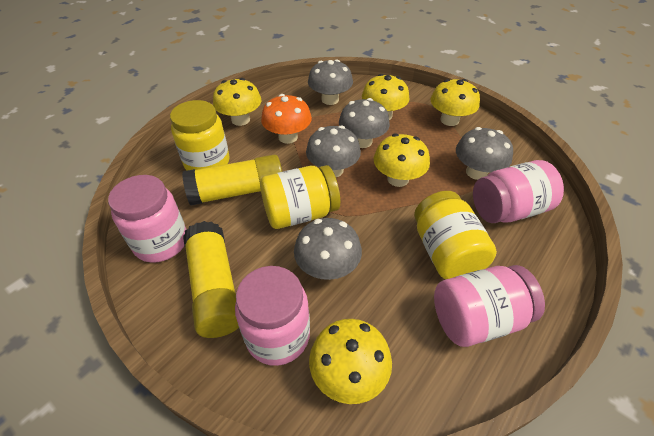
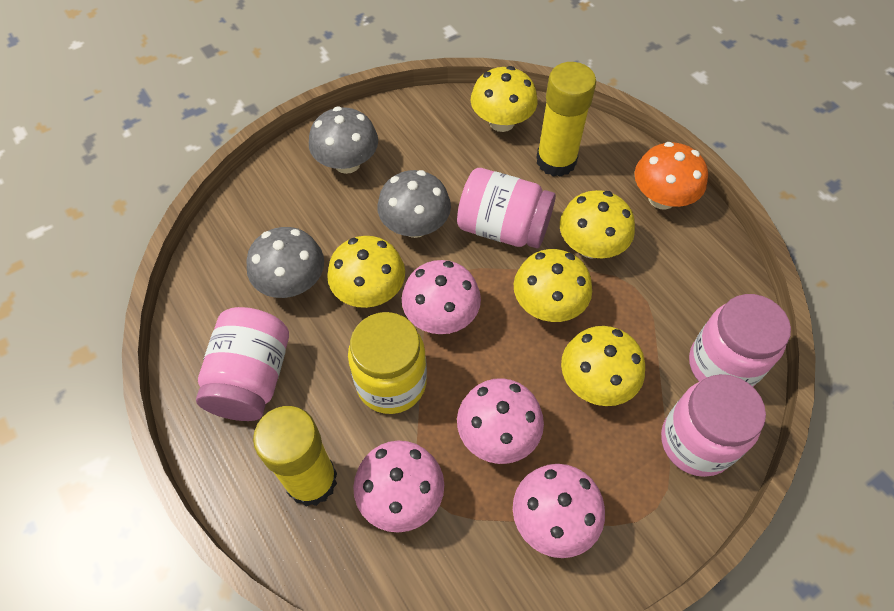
grey mushroom: 5 -> 3
pink mushroom: 0 -> 4
yellow jar: 3 -> 1

